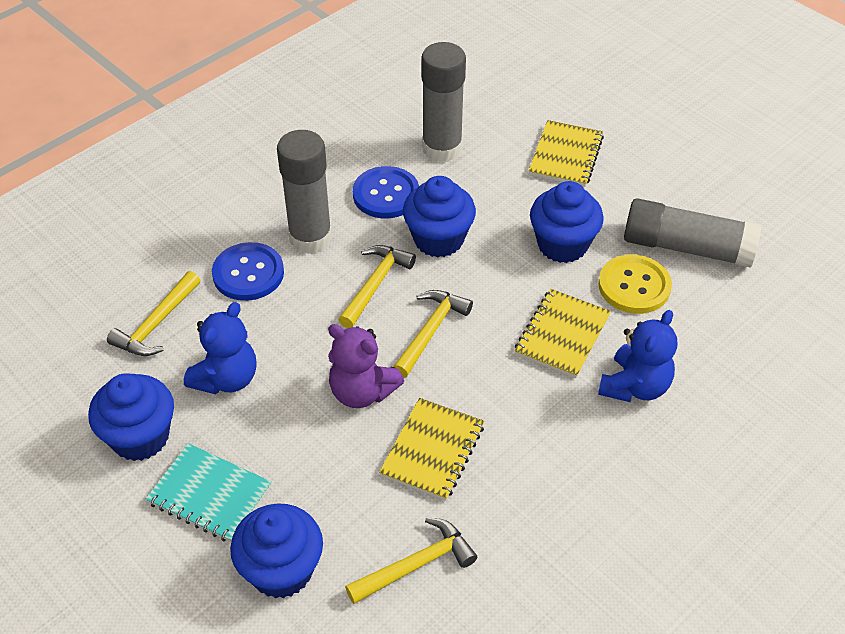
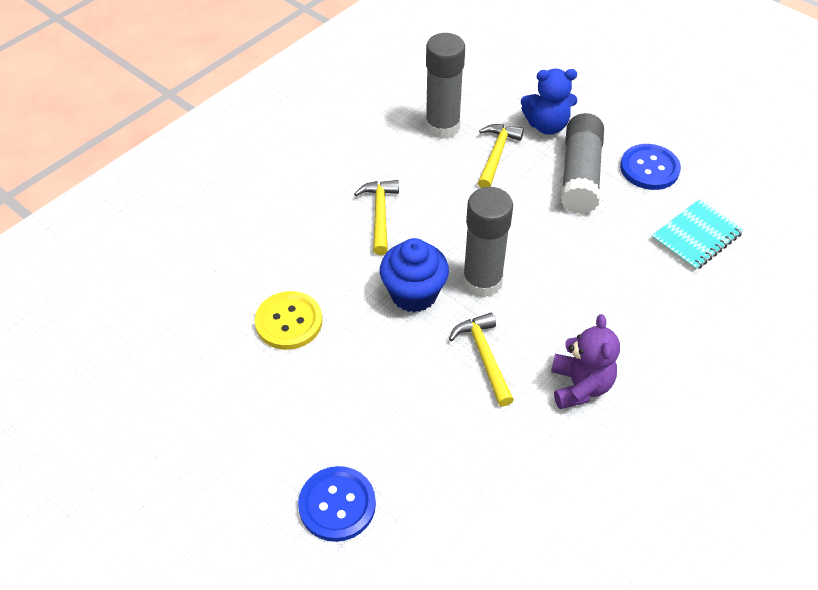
blue cupcake: 4 -> 1
blue teddy bear: 2 -> 1
yellow hammer: 4 -> 3
yellow notebook: 3 -> 0

